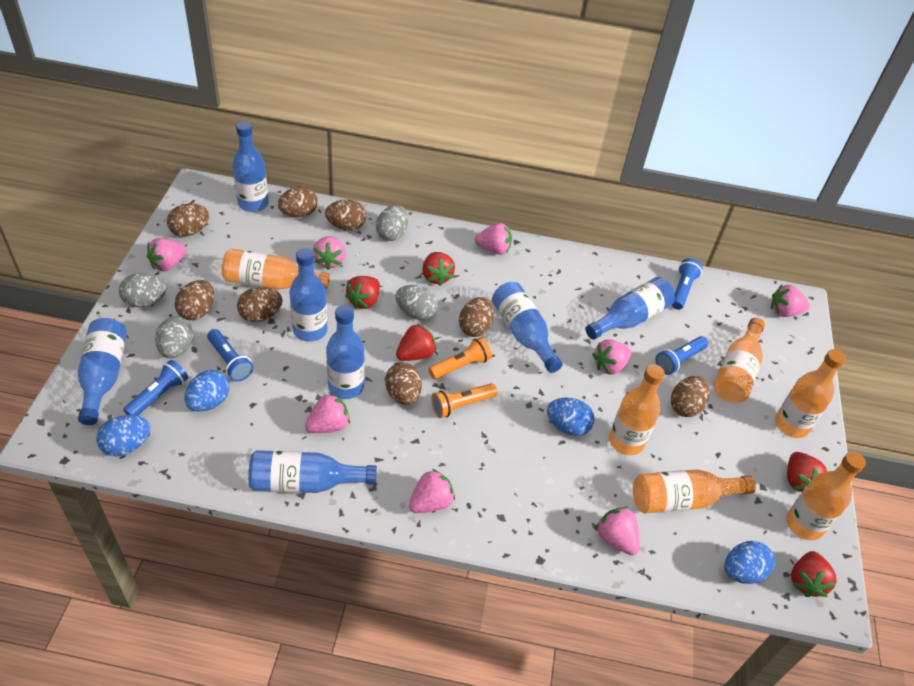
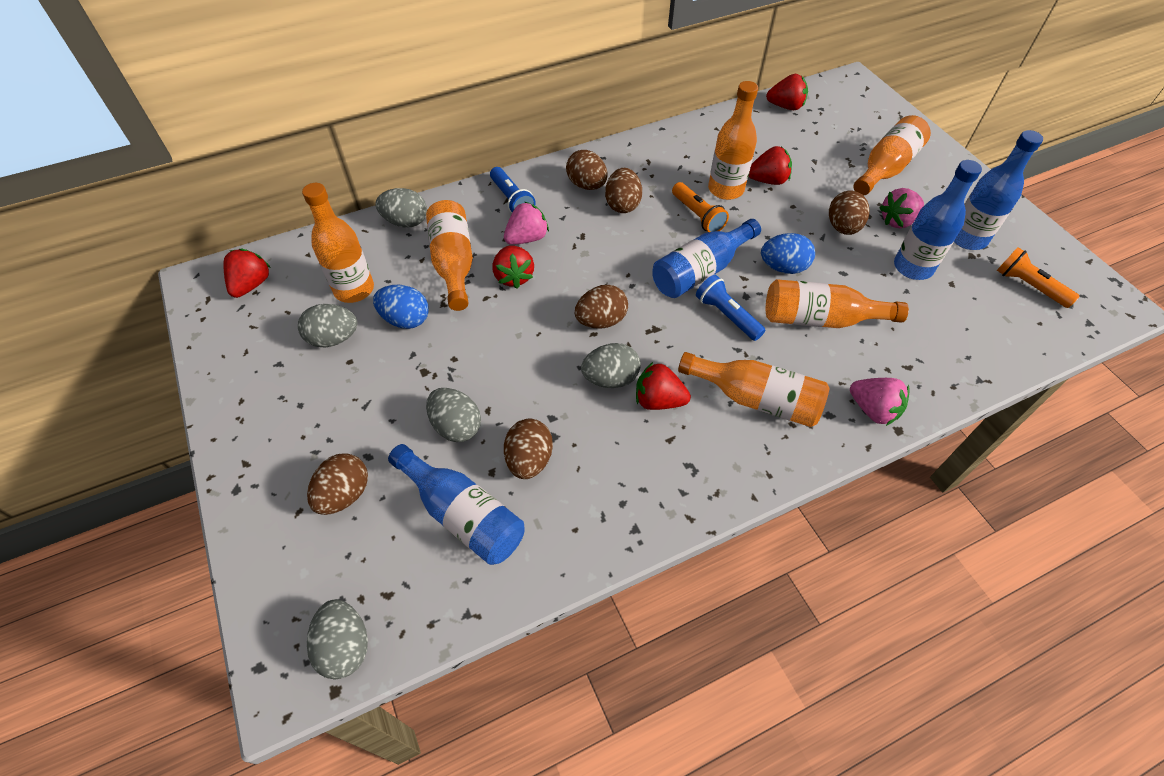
blue bottle: 7 -> 4
blue egg: 4 -> 2
blue flashlight: 4 -> 2
brown egg: 8 -> 6
grey egg: 4 -> 5
pink strawberry: 8 -> 3

